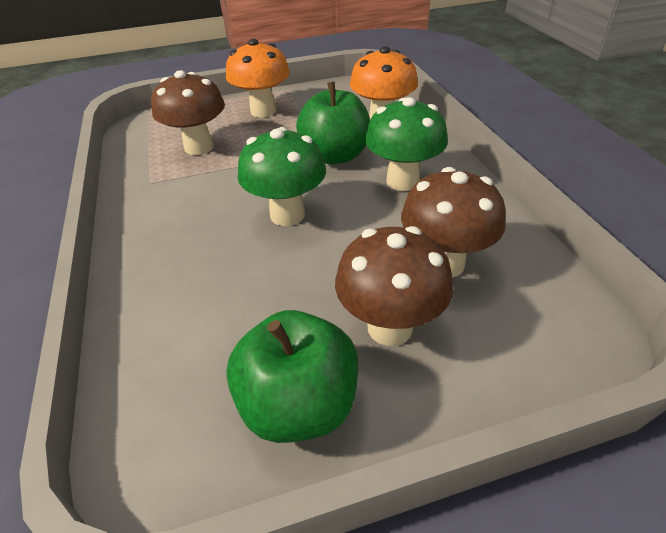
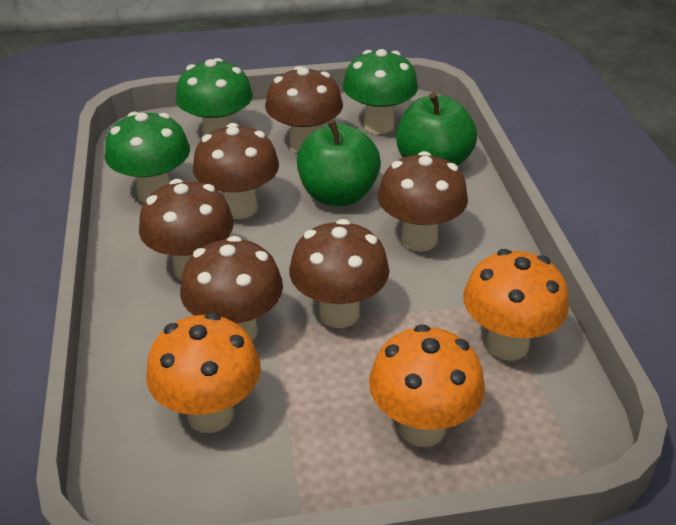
brown mushroom: 3 -> 6
green mushroom: 2 -> 3
orange mushroom: 2 -> 3

